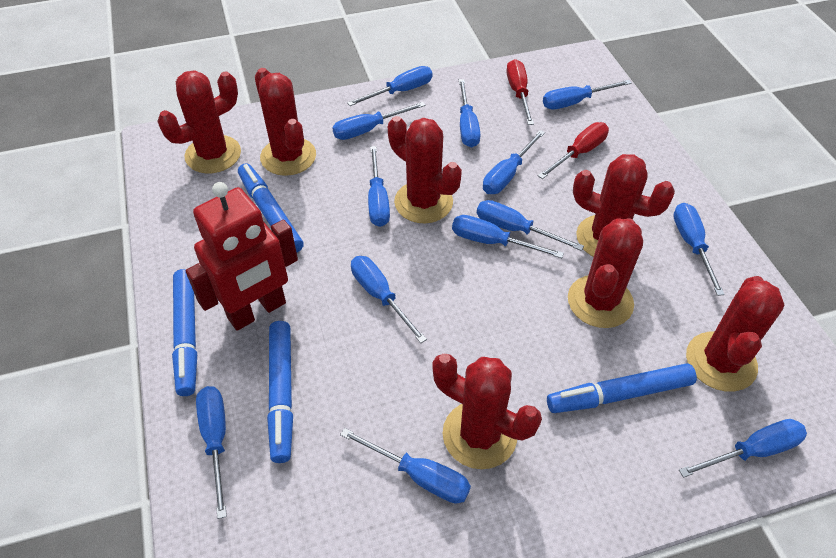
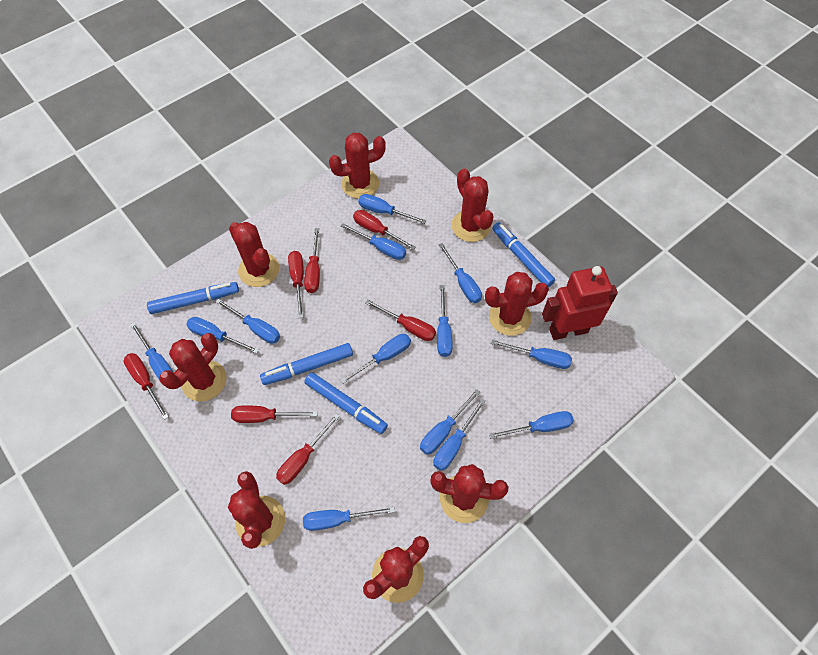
red cactus: 7 -> 8
red screwdriver: 2 -> 7

